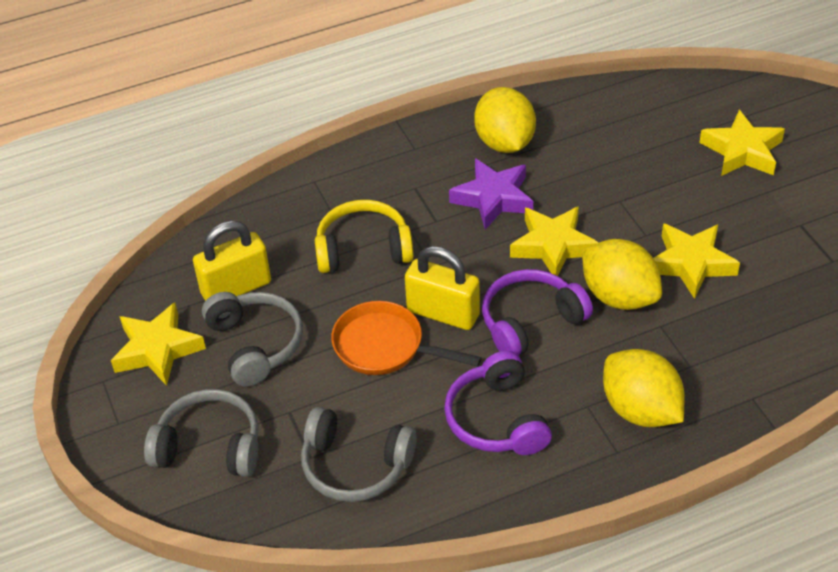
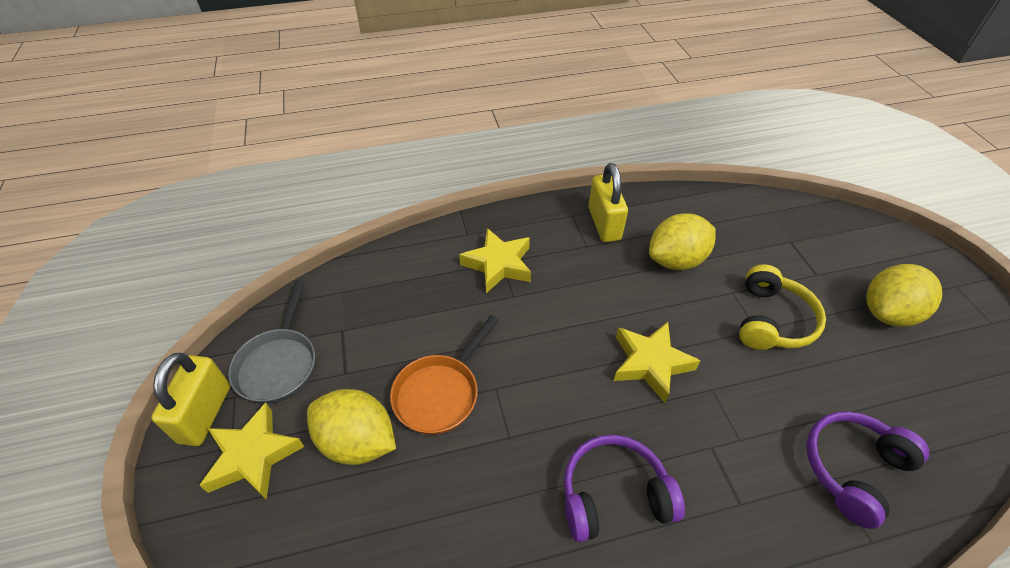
grey headphones: 3 -> 0
grey pan: 0 -> 1
purple star: 1 -> 0
yellow star: 4 -> 3

